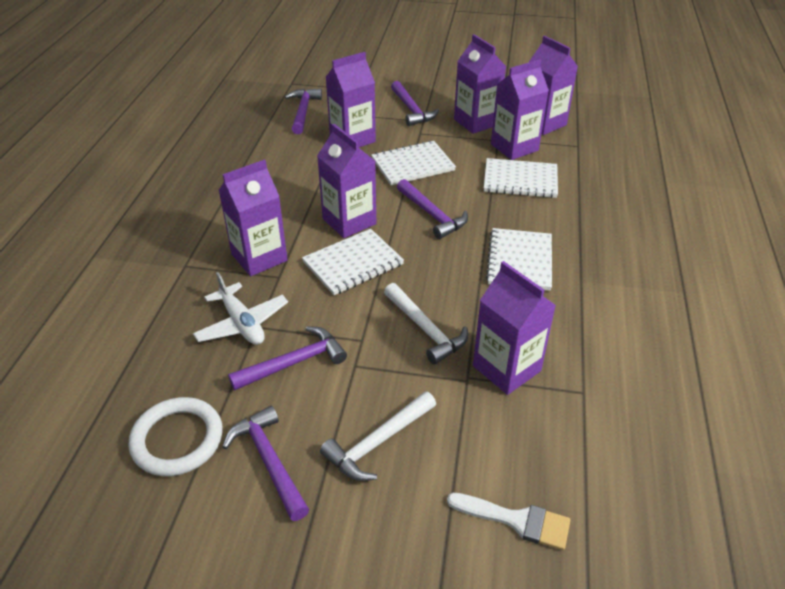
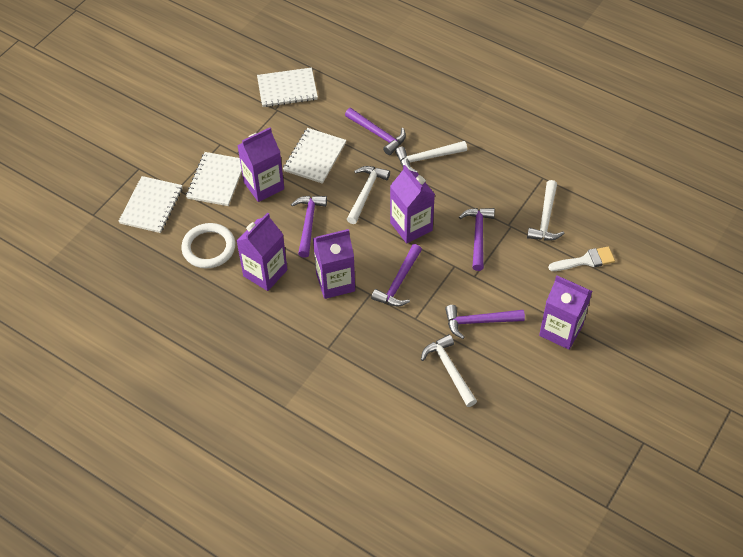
purple carton: 7 -> 5
white hammer: 2 -> 4
white plane: 1 -> 0

